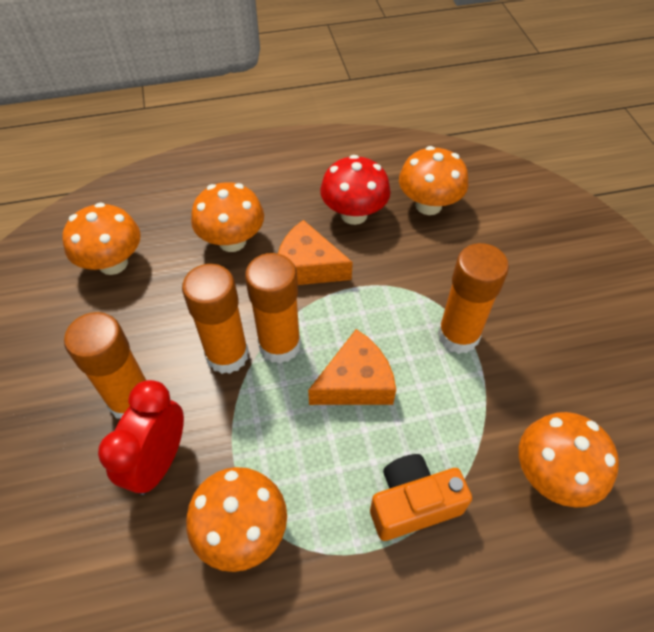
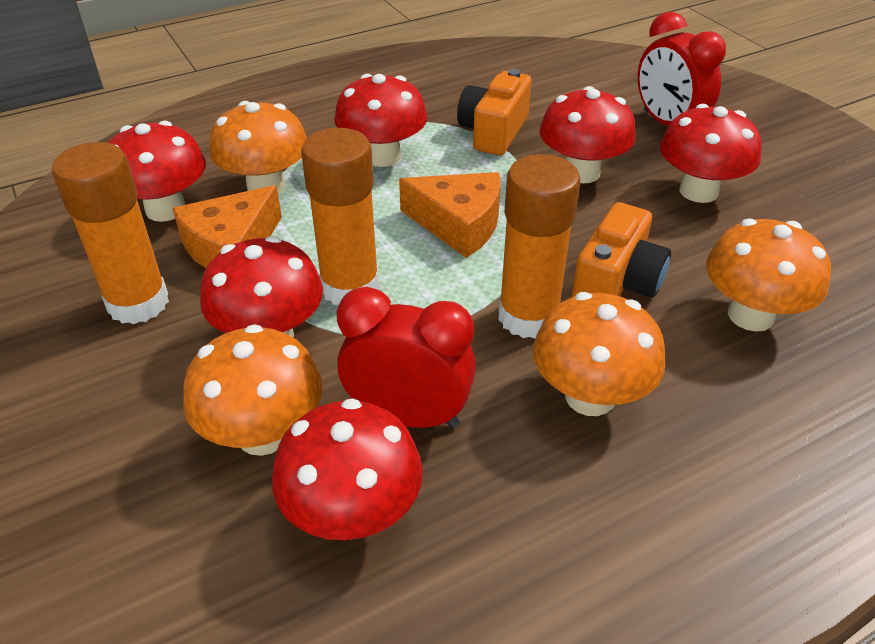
orange camera: 1 -> 2
orange glue stick: 4 -> 3
orange mushroom: 5 -> 4
red clock: 1 -> 2
red mushroom: 1 -> 6

